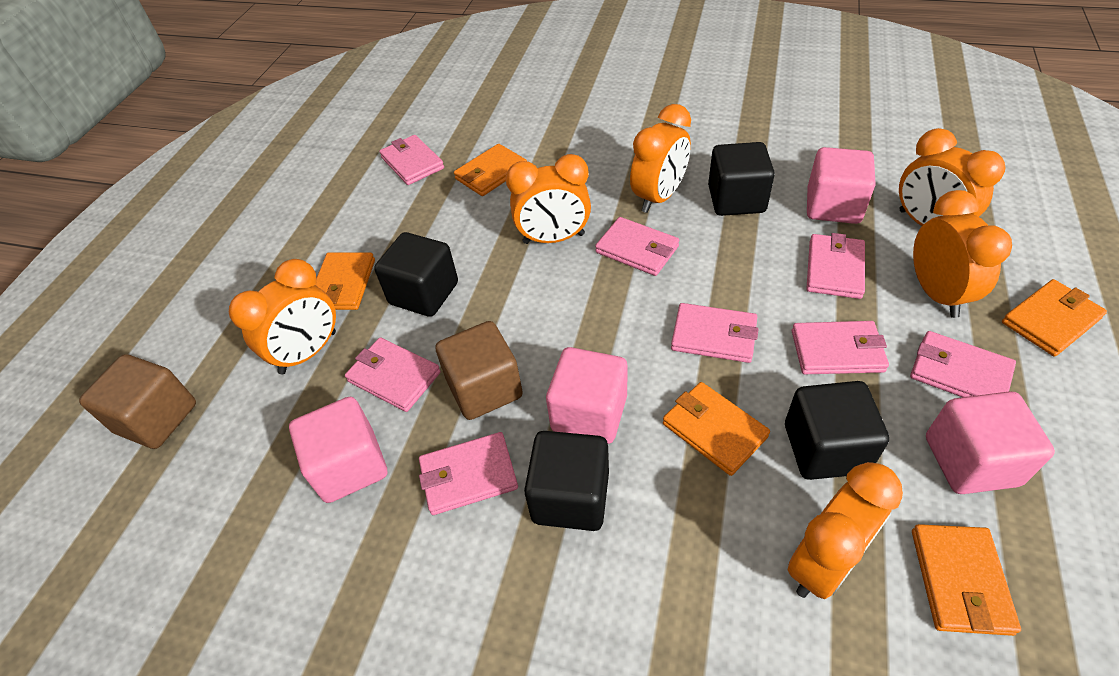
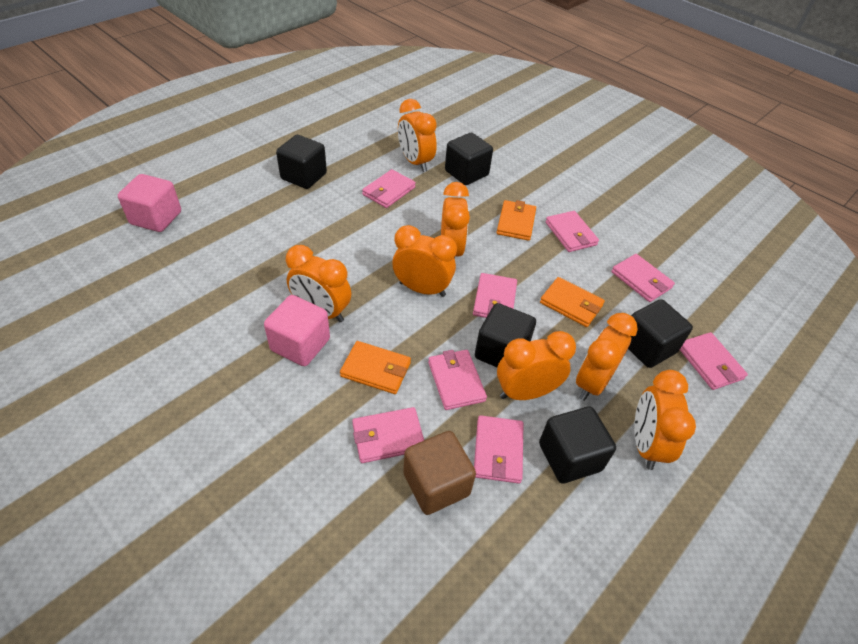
black cube: 4 -> 5
brown cube: 2 -> 1
orange clock: 6 -> 7
orange wallet: 5 -> 3
pink cube: 4 -> 2

